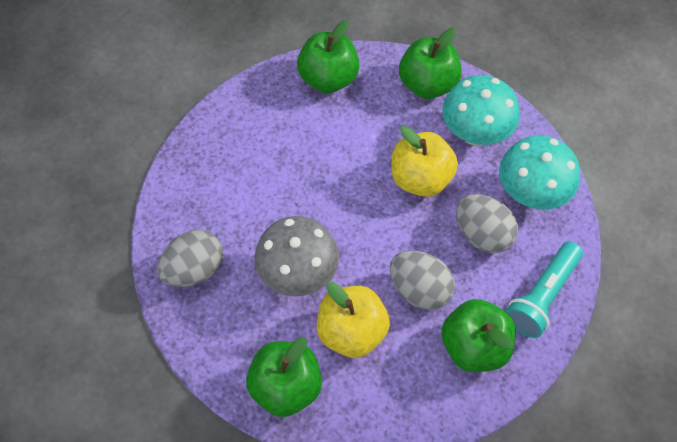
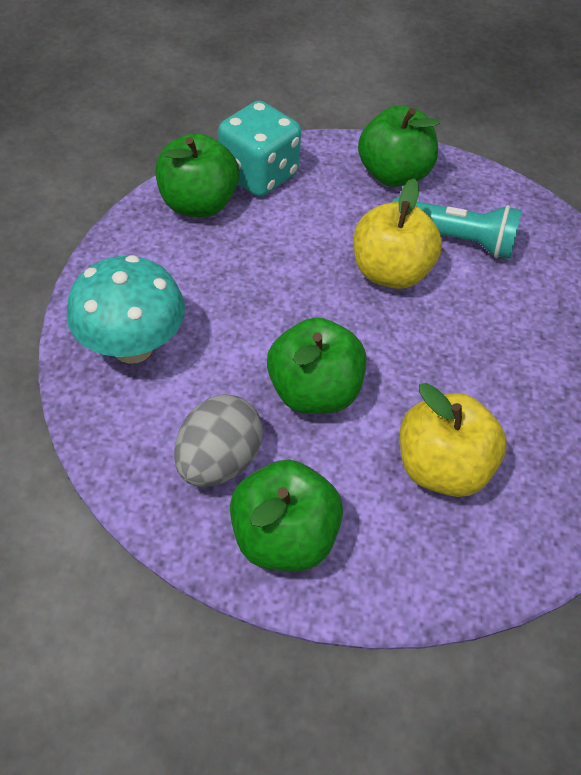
grey egg: 3 -> 1
grey mushroom: 1 -> 0
turquoise dice: 0 -> 1
turquoise mushroom: 2 -> 1

